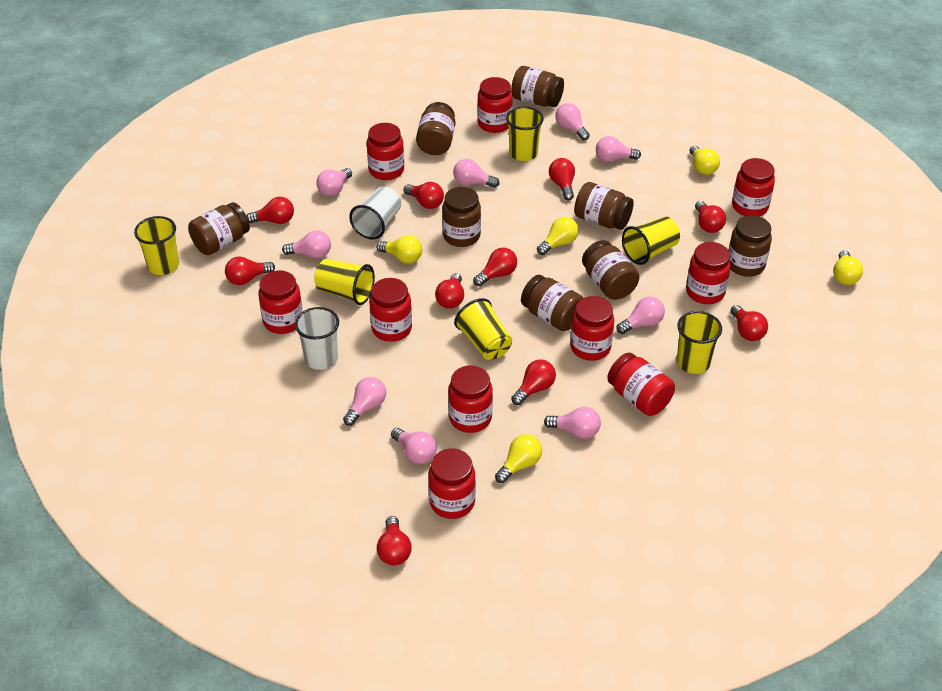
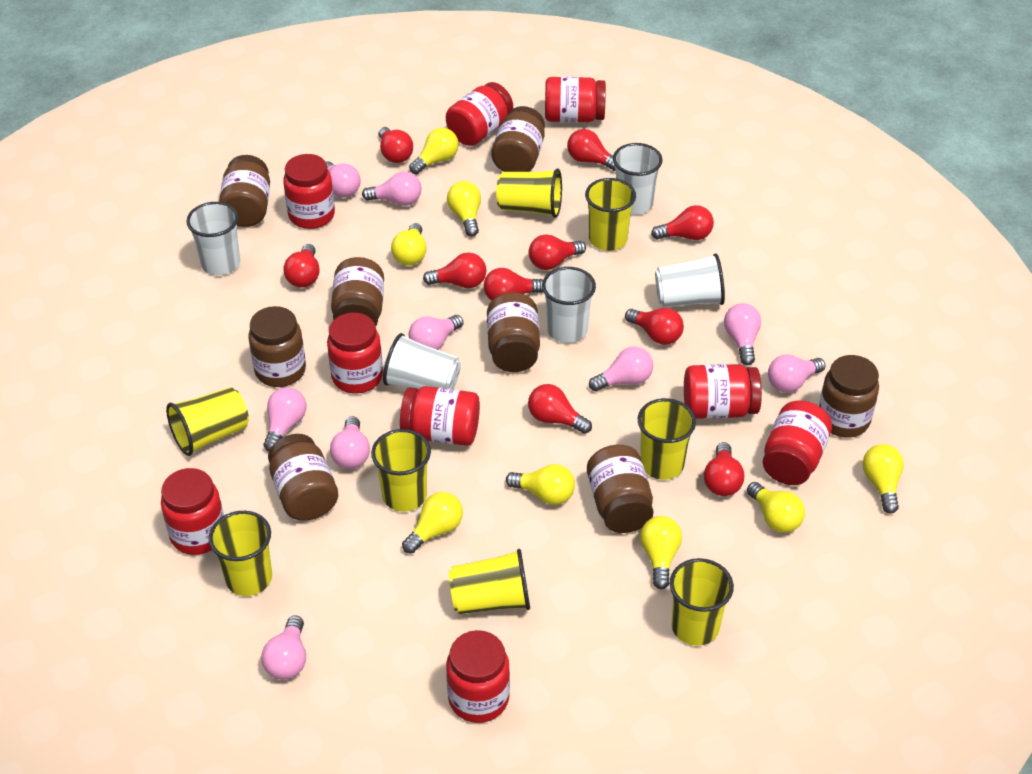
red jar: 10 -> 9
white cup: 2 -> 5
yellow cup: 6 -> 8
yellow light bulb: 5 -> 8

